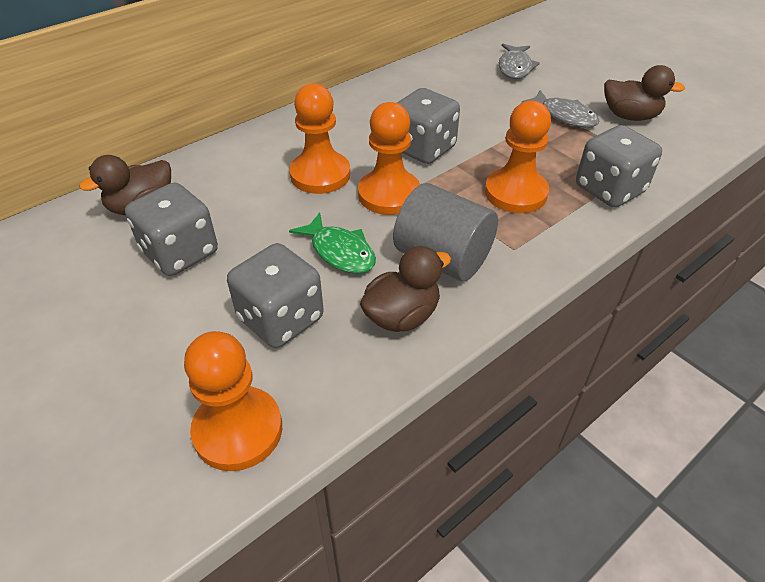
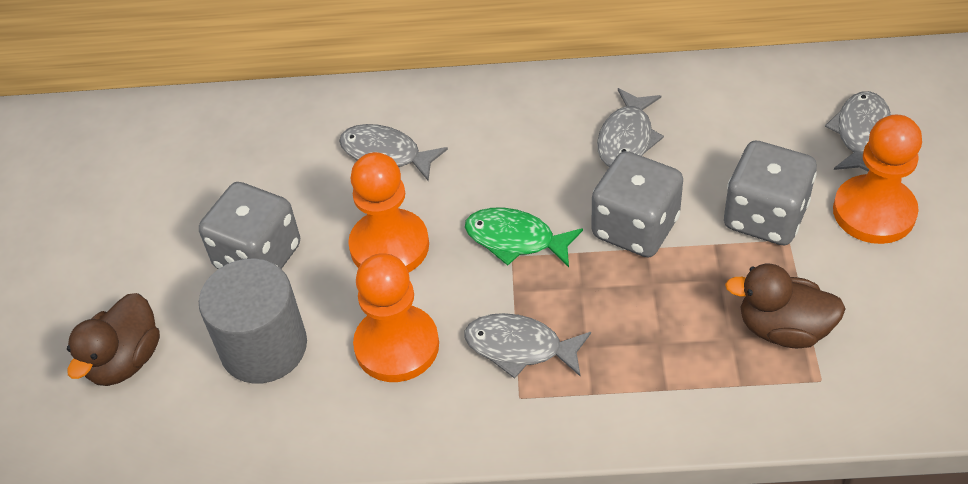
brown duck: 3 -> 2
grey dice: 4 -> 3
grey fish: 2 -> 4
orange pawn: 4 -> 3

